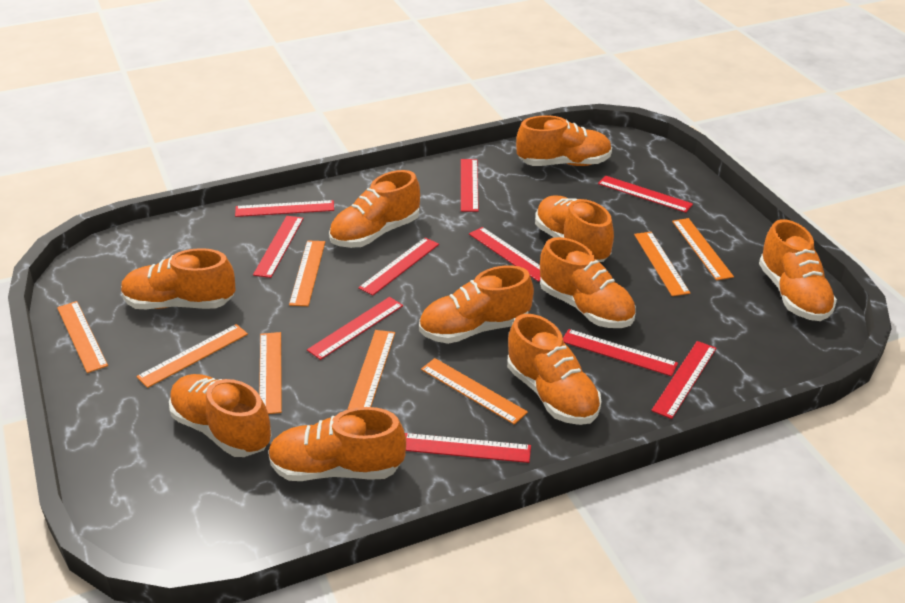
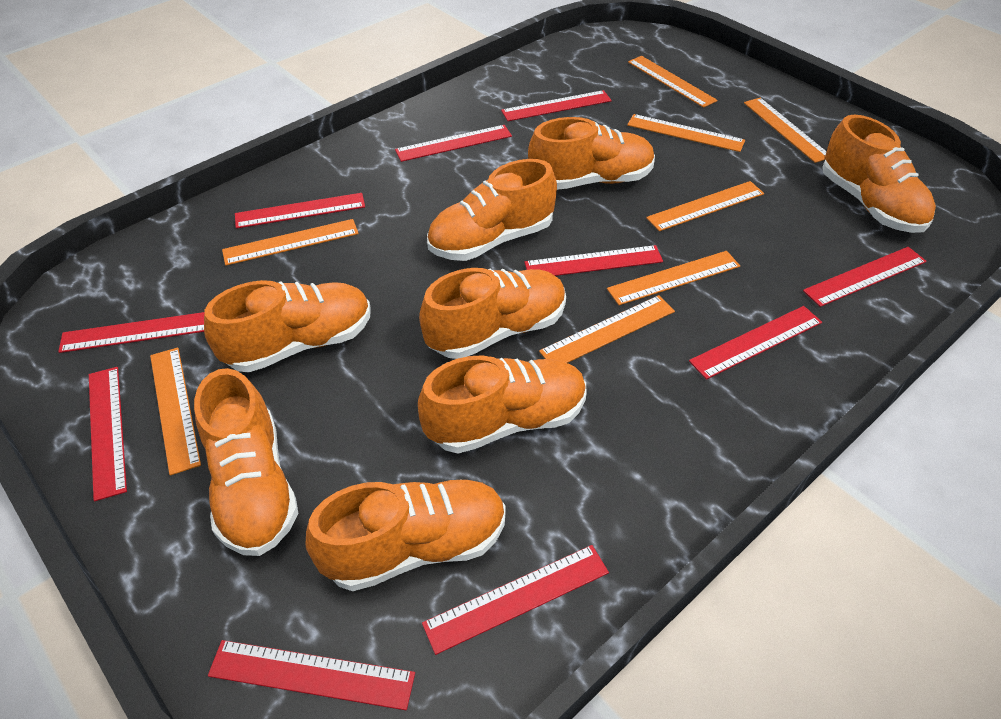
orange shoe: 10 -> 8

